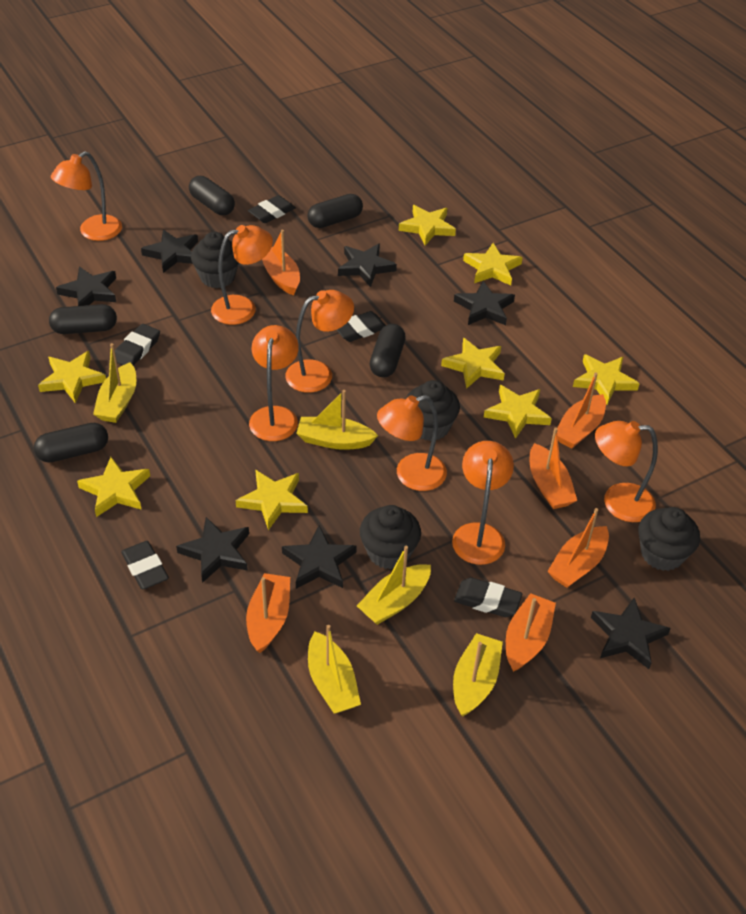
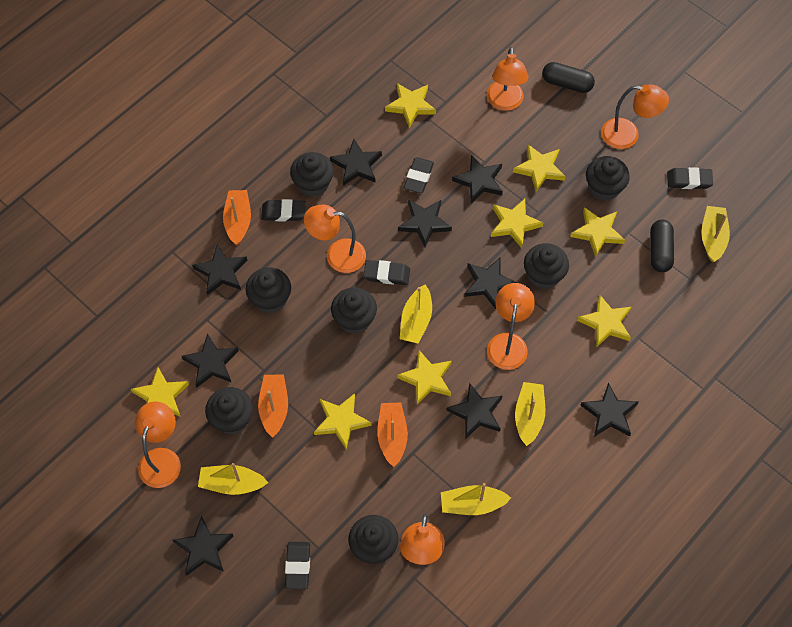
black capsule: 5 -> 2
black cupcake: 4 -> 7
black star: 7 -> 9
orange boat: 6 -> 3
orange lamp: 7 -> 6

